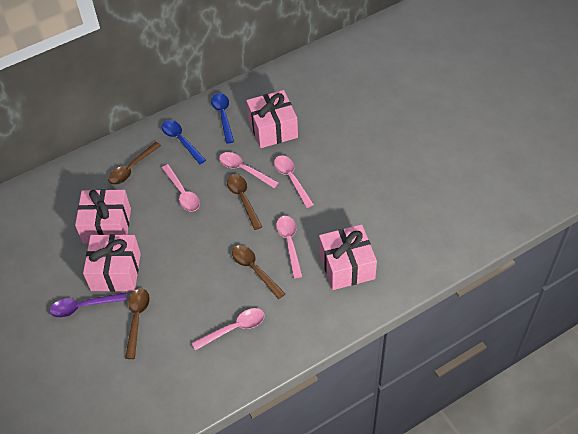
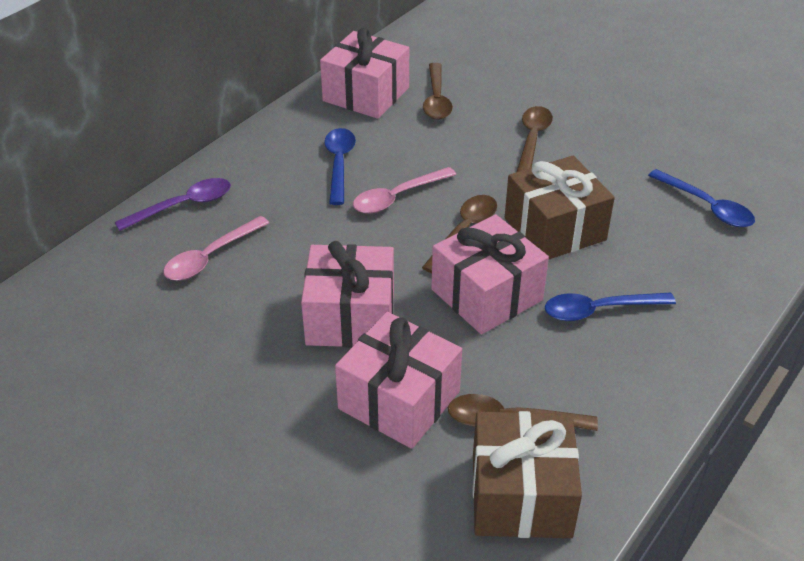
blue spoon: 2 -> 3
brown gift: 0 -> 2
pink spoon: 5 -> 2

